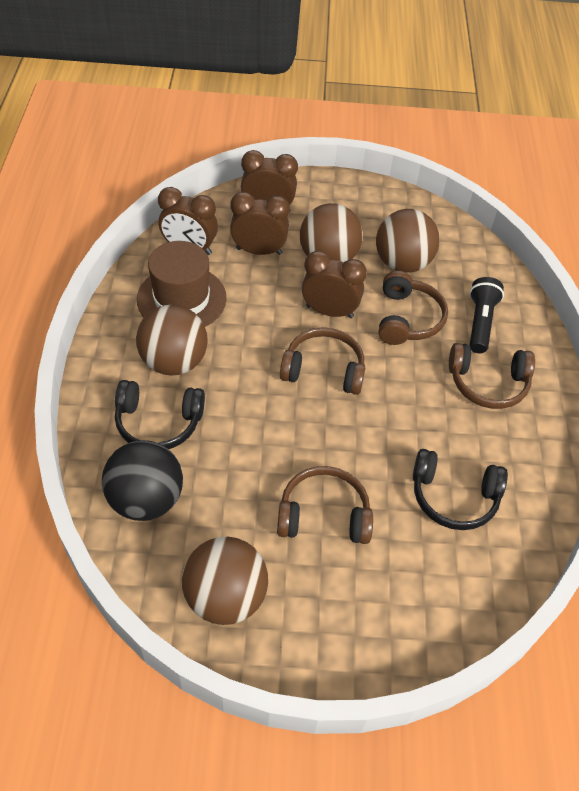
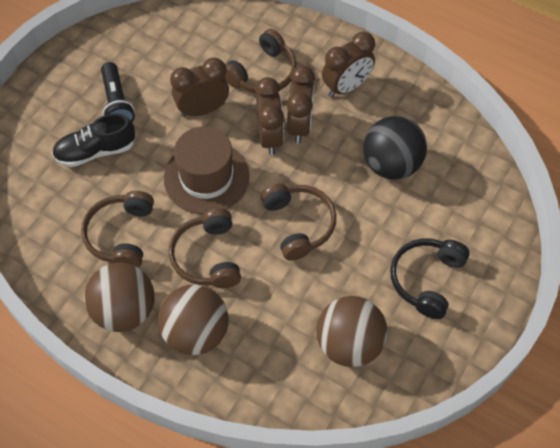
black headphones: 2 -> 1
black shoe: 0 -> 1
brown ball: 4 -> 3

